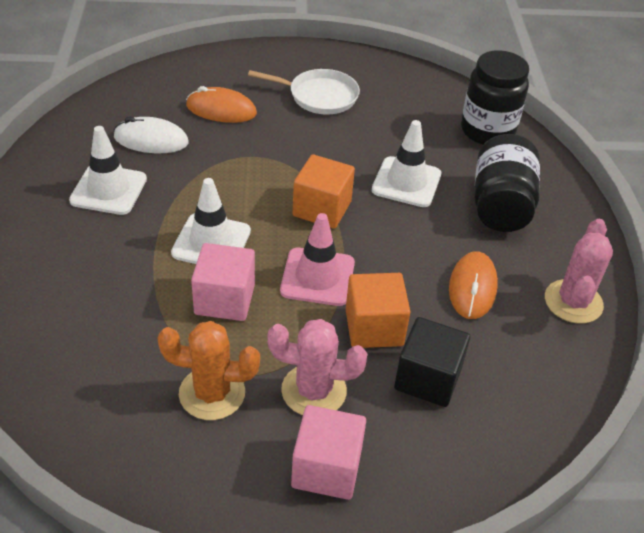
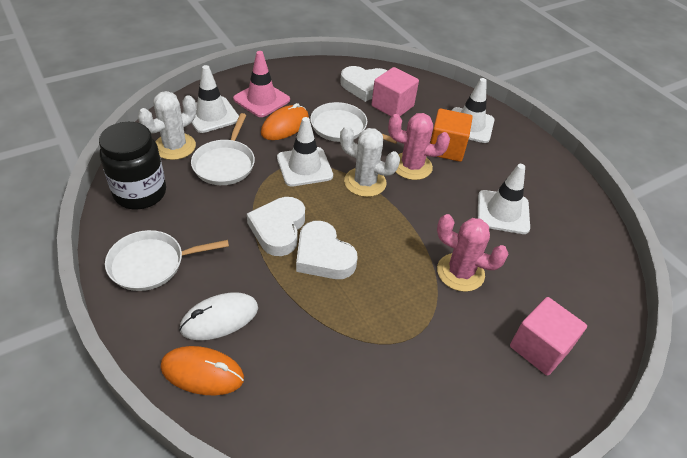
black cube: 1 -> 0
black jar: 2 -> 1
orange cactus: 1 -> 0
orange cube: 2 -> 1
white cactus: 0 -> 2
white heart: 0 -> 3
white pan: 1 -> 3
white traffic cone: 3 -> 4

